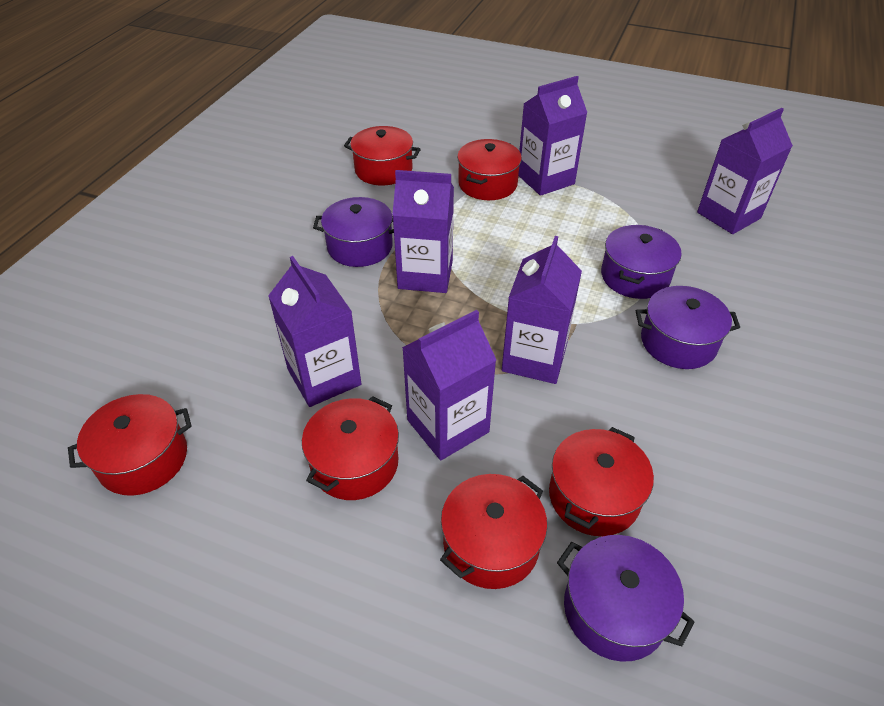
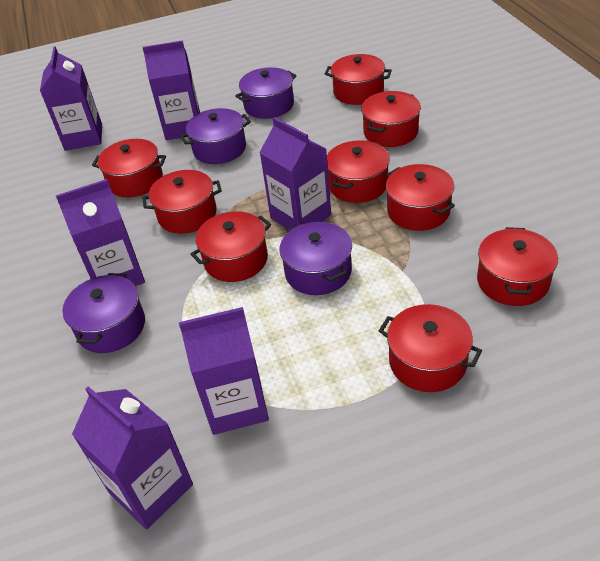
red pot: 6 -> 9

